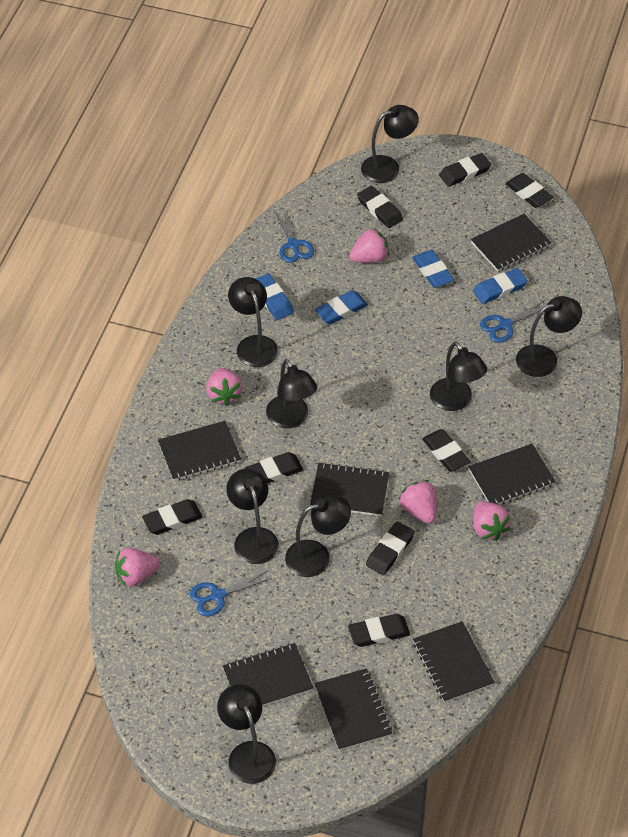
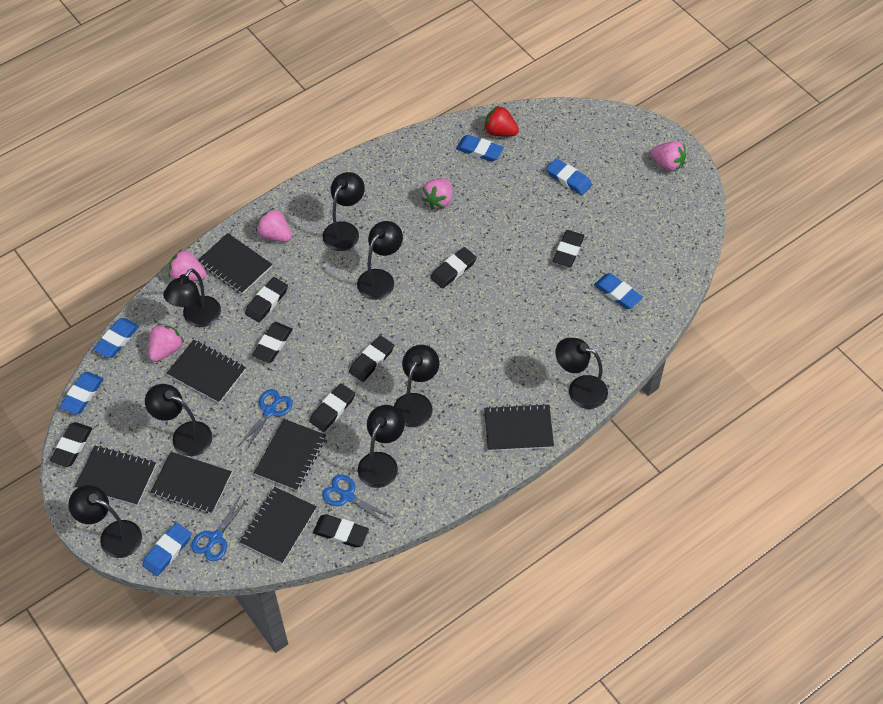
blue eraser: 4 -> 6
red strawberry: 0 -> 1

